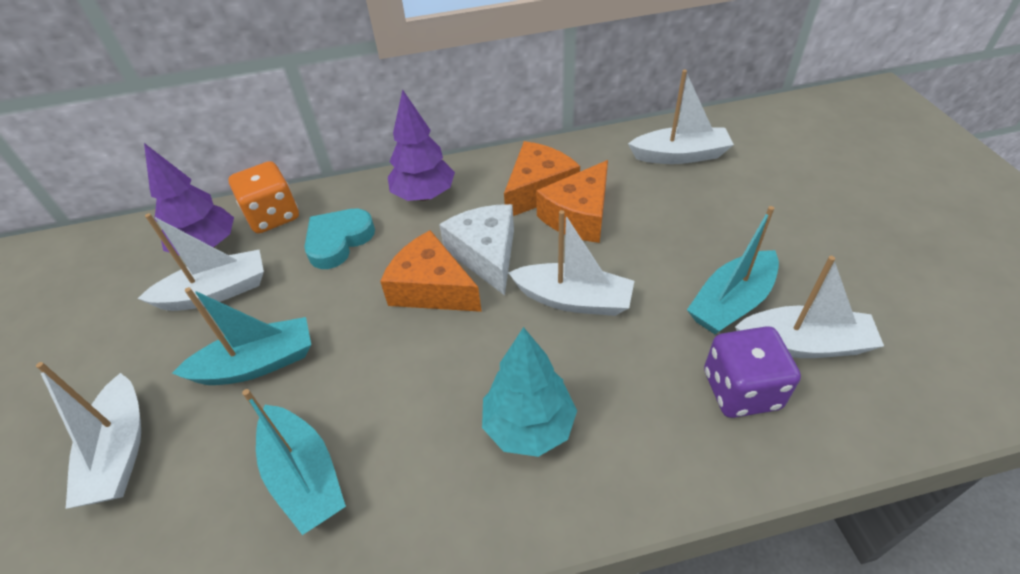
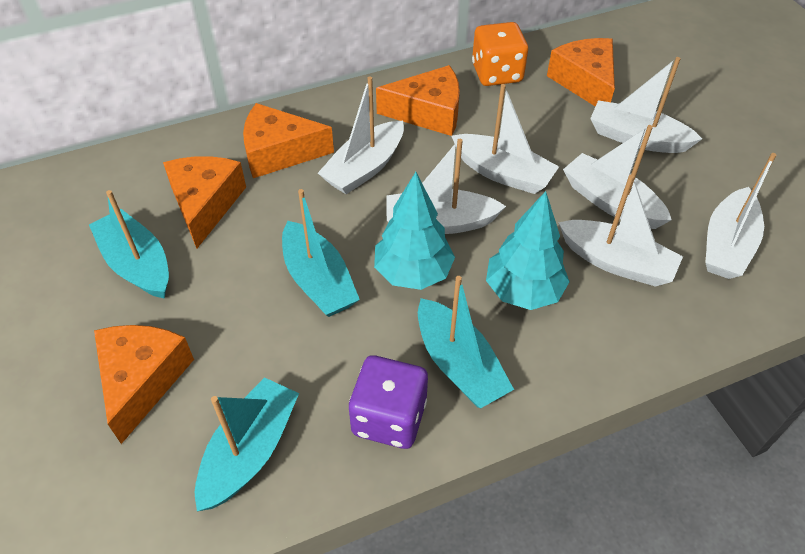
orange cheese: 3 -> 5
purple tree: 2 -> 0
turquoise boat: 3 -> 4
turquoise heart: 1 -> 0
turquoise tree: 1 -> 2
white boat: 5 -> 7
white cheese: 1 -> 0

